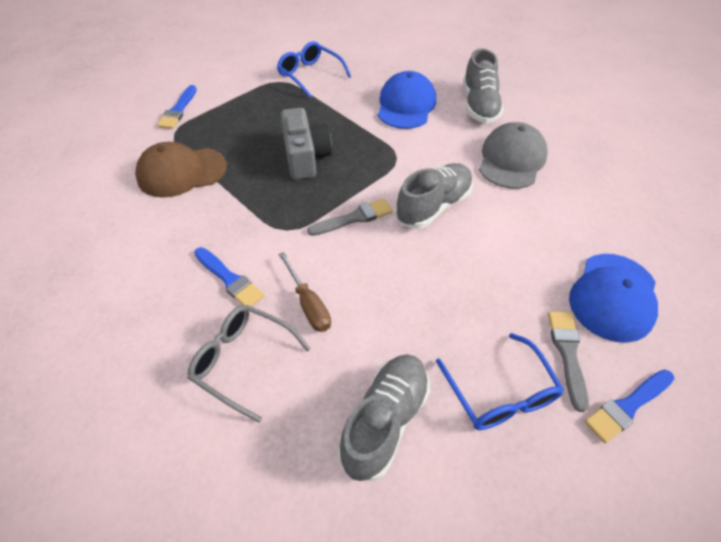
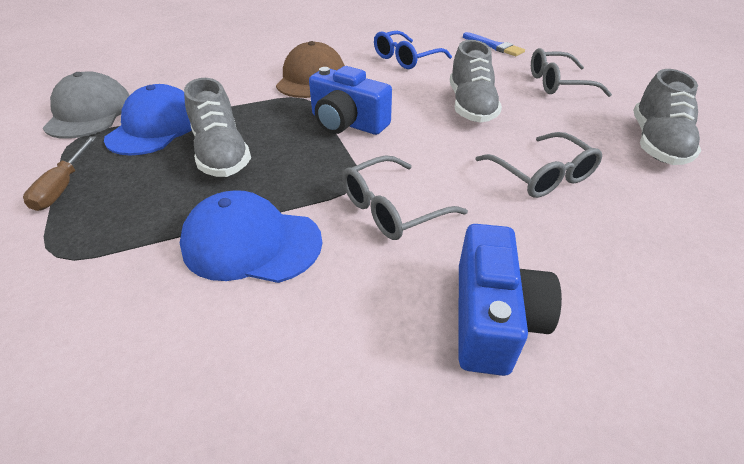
blue brush: 3 -> 1
blue camera: 0 -> 2
blue glasses: 2 -> 1
grey brush: 2 -> 0
grey camera: 1 -> 0
grey glasses: 1 -> 3

